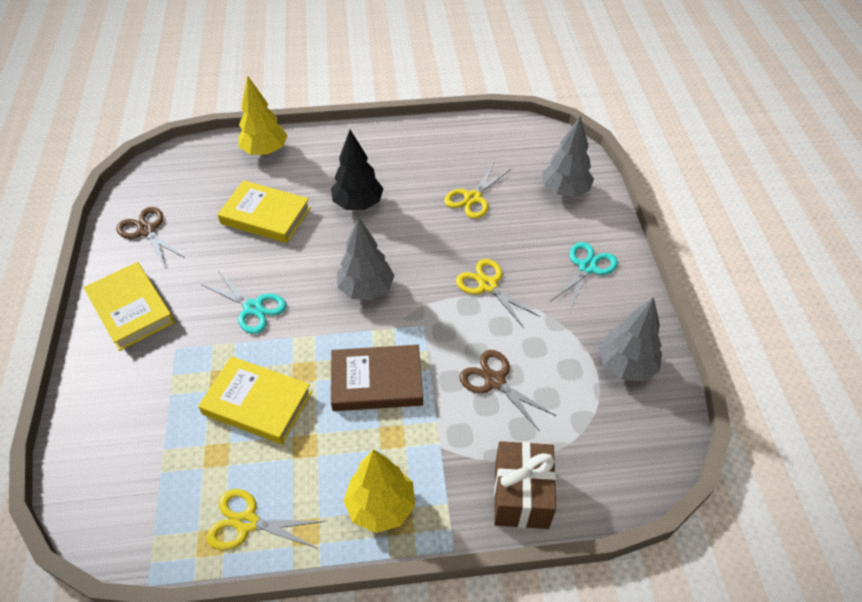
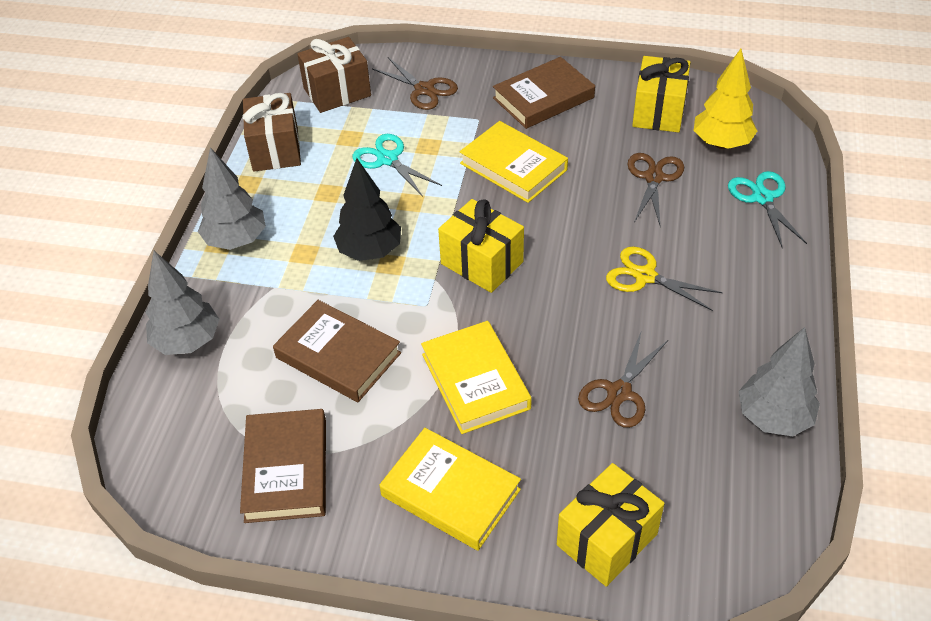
brown book: 1 -> 3
brown gift: 1 -> 2
brown scissors: 2 -> 3
yellow gift: 0 -> 3
yellow scissors: 3 -> 1
yellow tree: 2 -> 1

